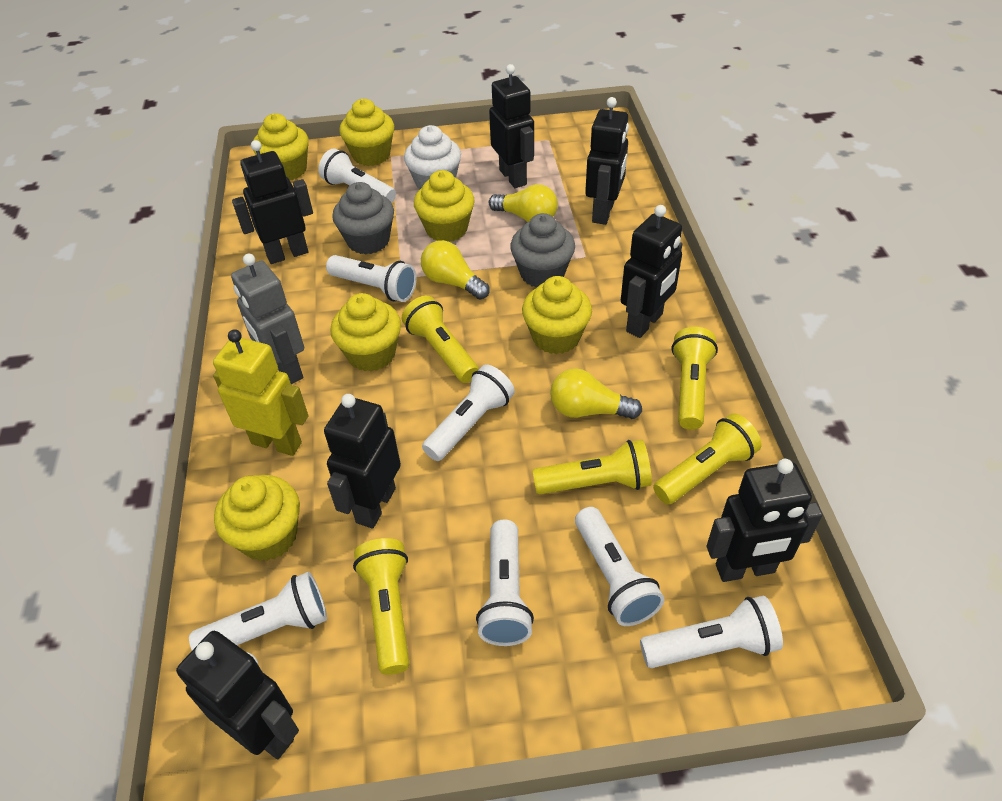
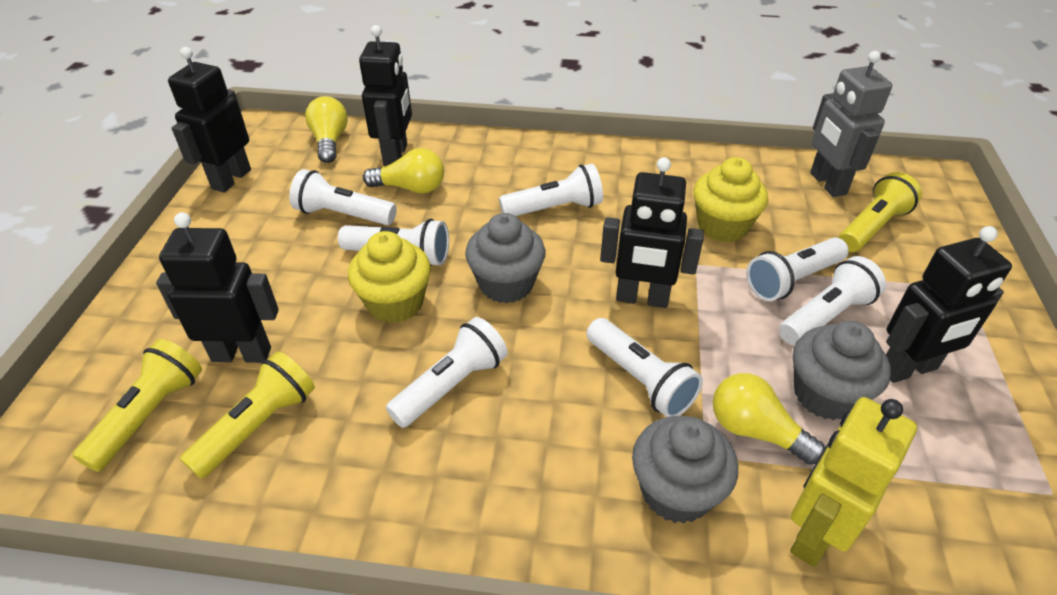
black robot: 7 -> 5
grey cupcake: 2 -> 3
white cupcake: 1 -> 0
yellow cupcake: 6 -> 2
yellow flashlight: 5 -> 3

